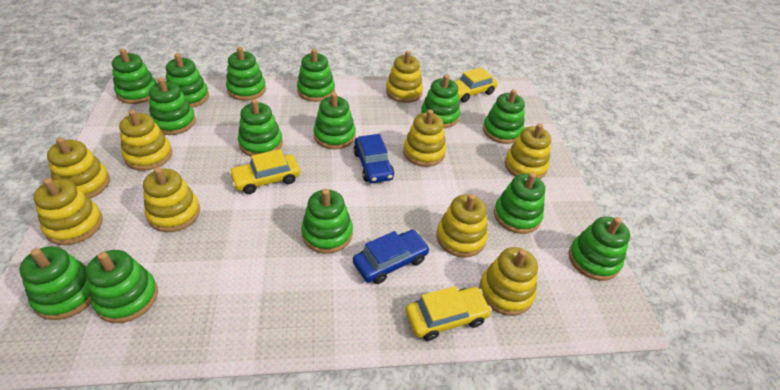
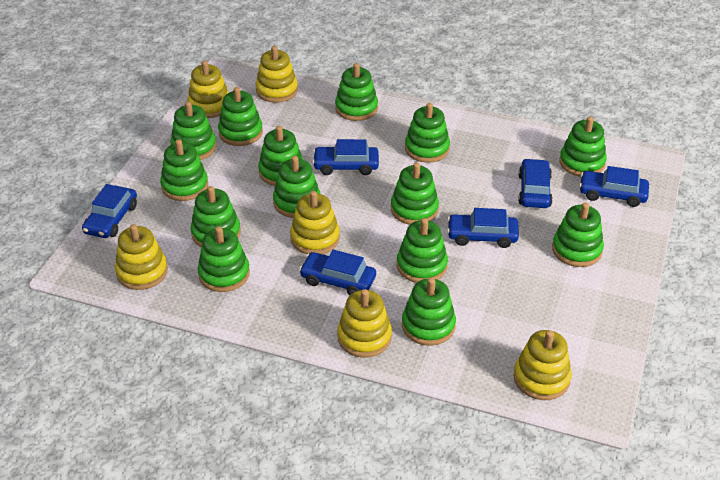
blue car: 2 -> 6
yellow car: 3 -> 0
yellow stacking toy: 9 -> 6

